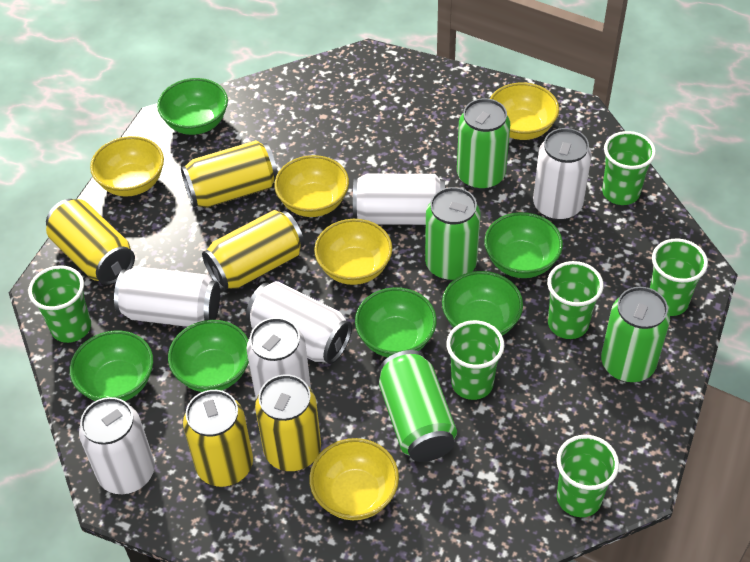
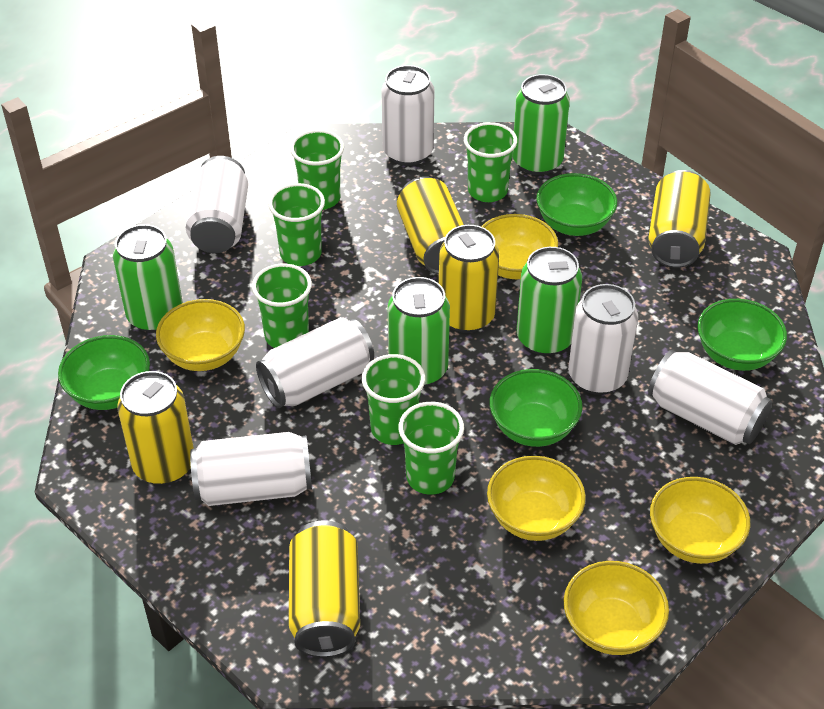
green bowl: 6 -> 4

